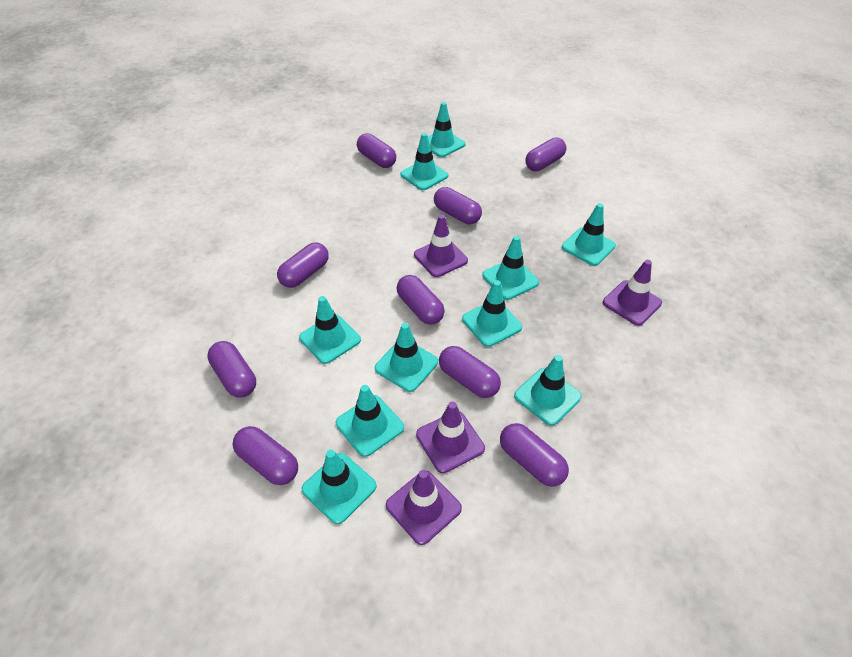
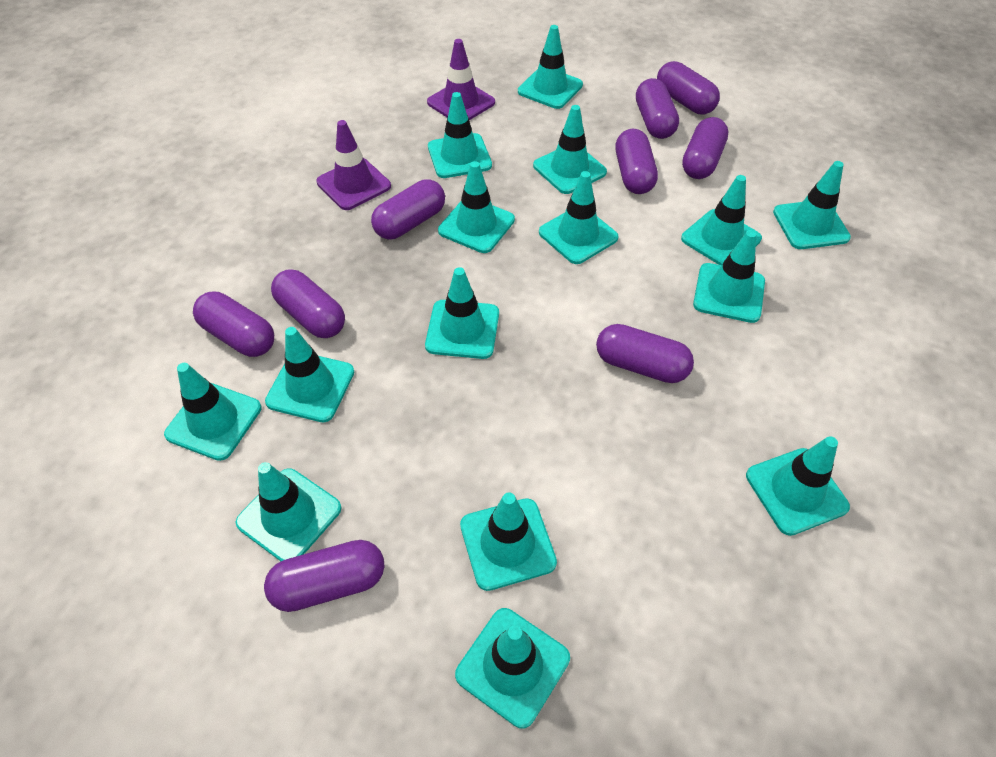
purple traffic cone: 4 -> 2
turquoise traffic cone: 10 -> 15

